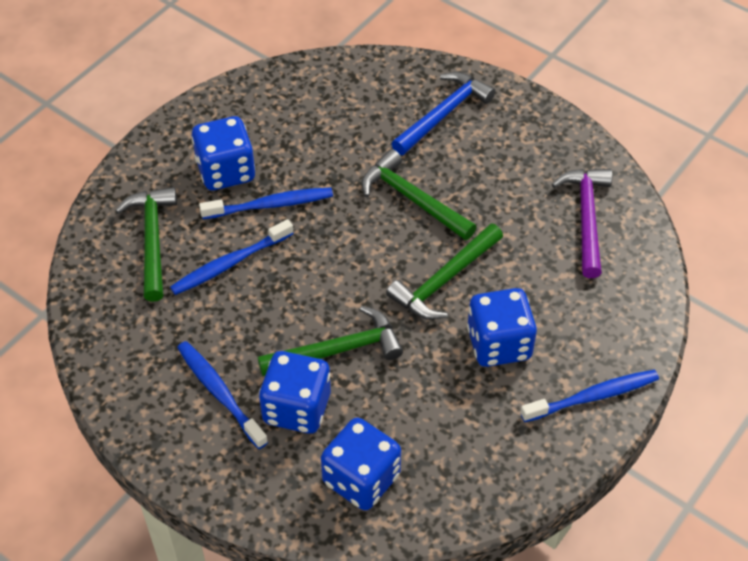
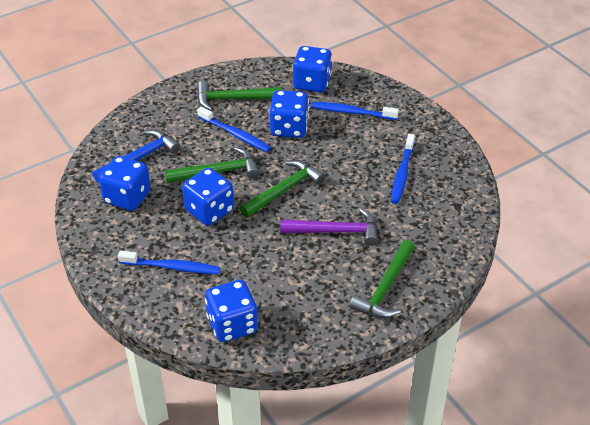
blue dice: 4 -> 5

